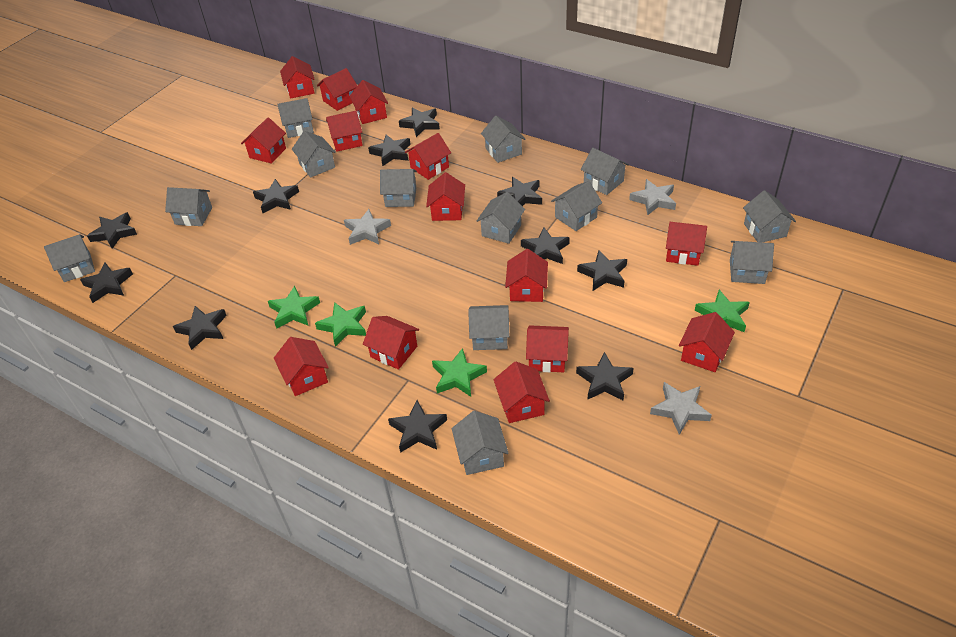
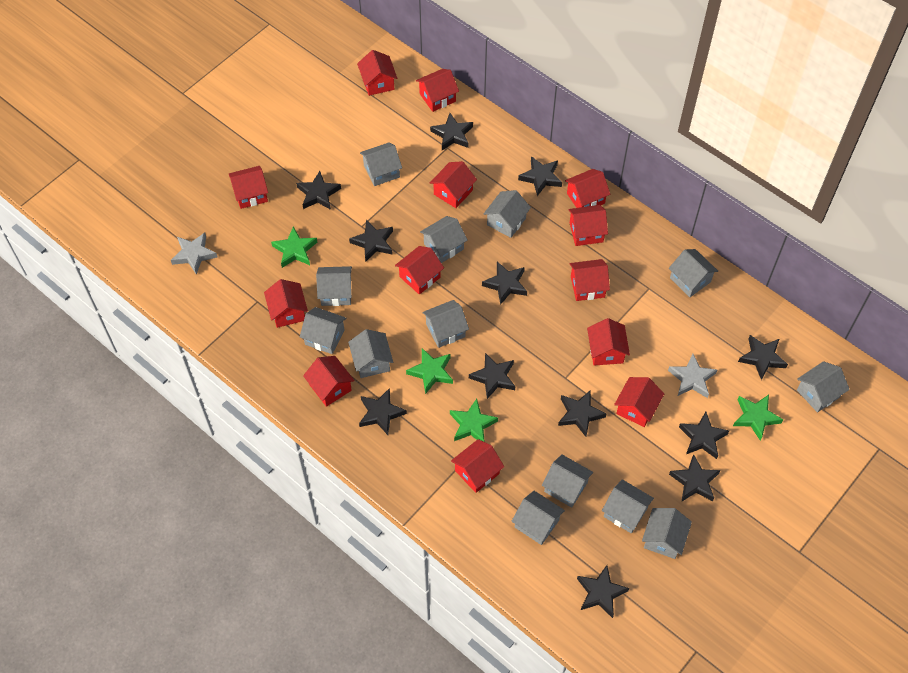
black star: 11 -> 12
grey star: 3 -> 2
red house: 14 -> 13

